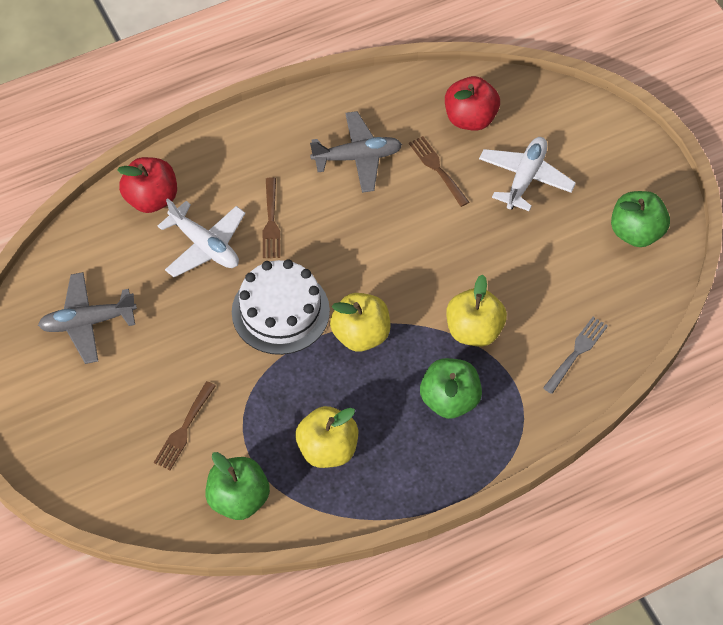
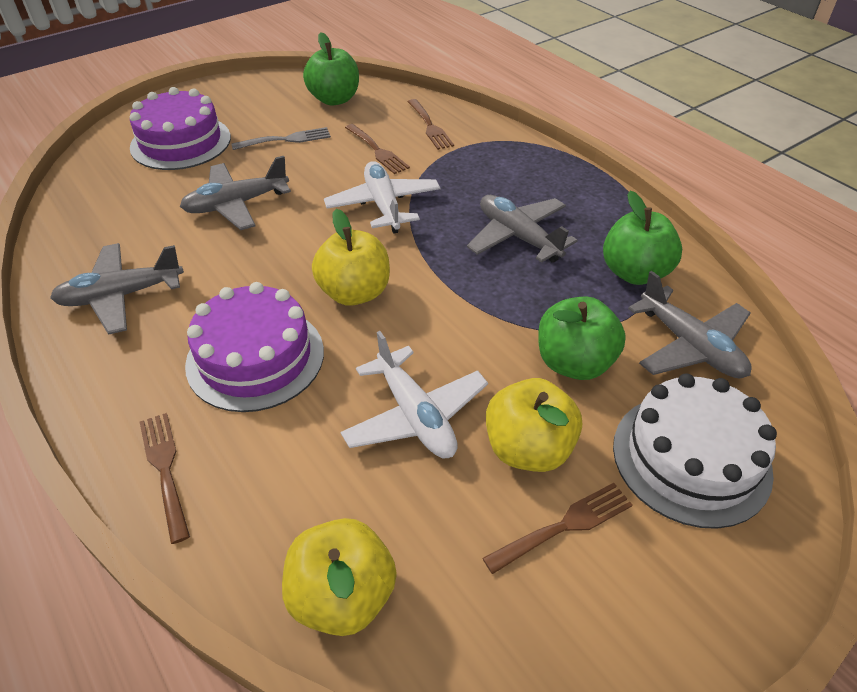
brown fork: 3 -> 4
grey plane: 2 -> 4
purple cake: 0 -> 2
red apple: 2 -> 0

